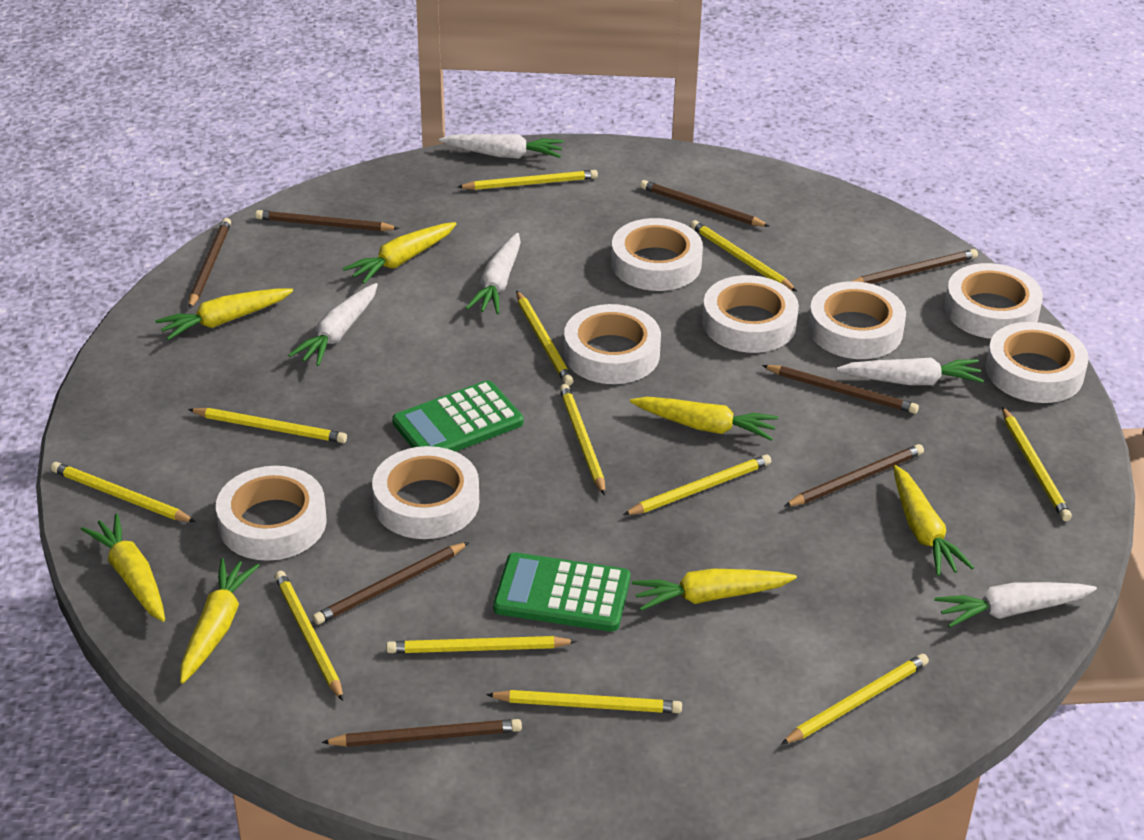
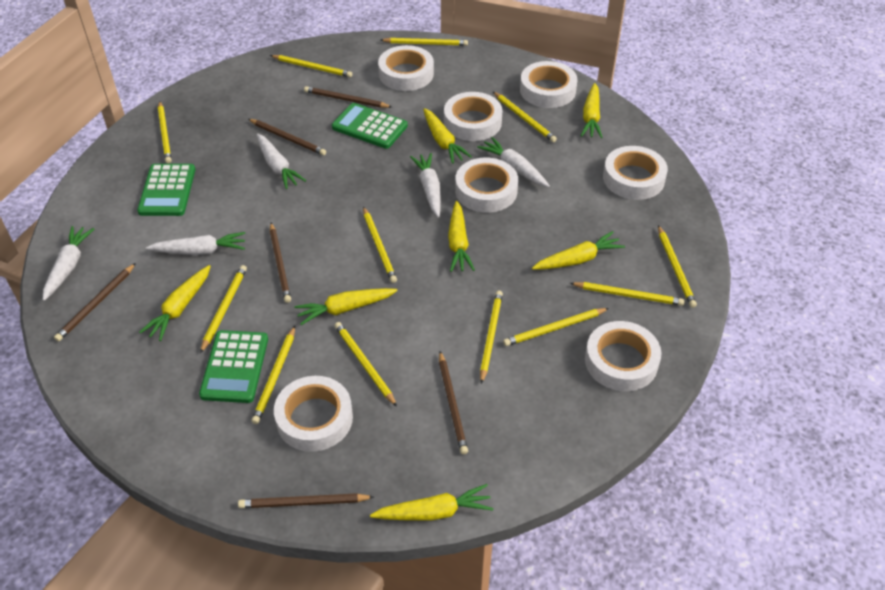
brown pencil: 8 -> 6
green calculator: 2 -> 3
white tape: 8 -> 7

